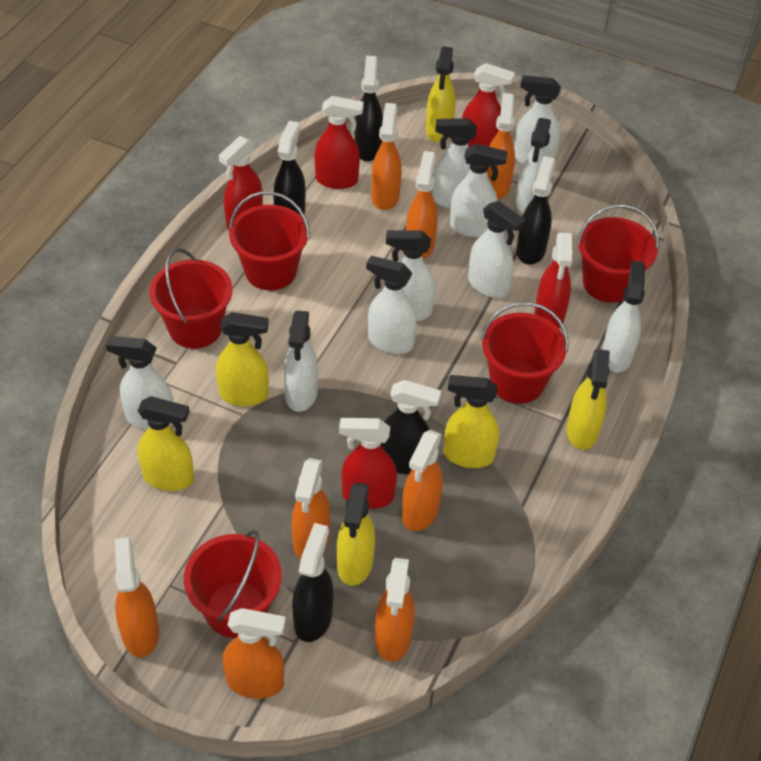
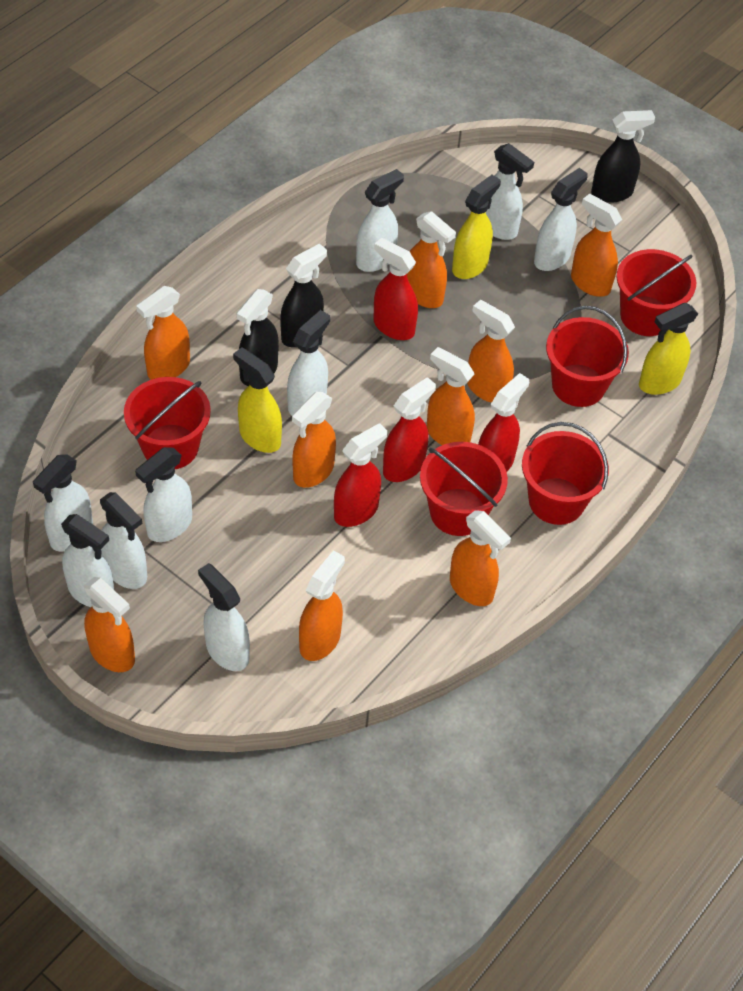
black spray bottle: 5 -> 3
orange spray bottle: 8 -> 9
red spray bottle: 5 -> 4
white spray bottle: 10 -> 9
yellow spray bottle: 6 -> 3

